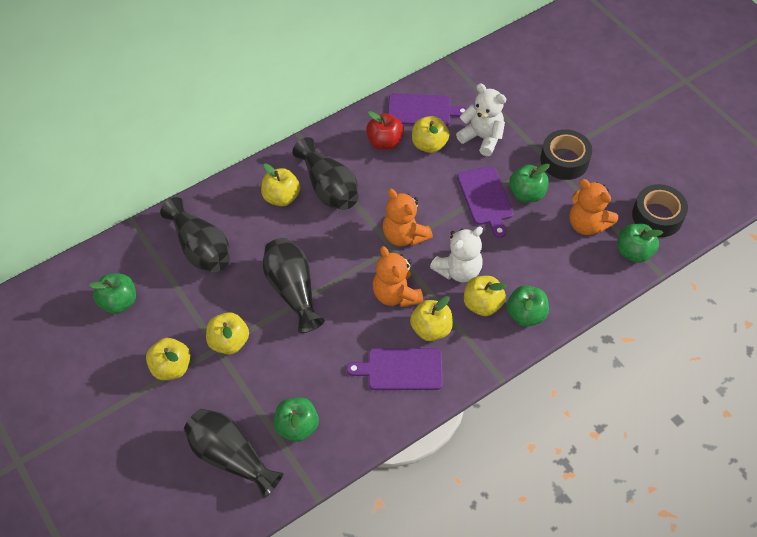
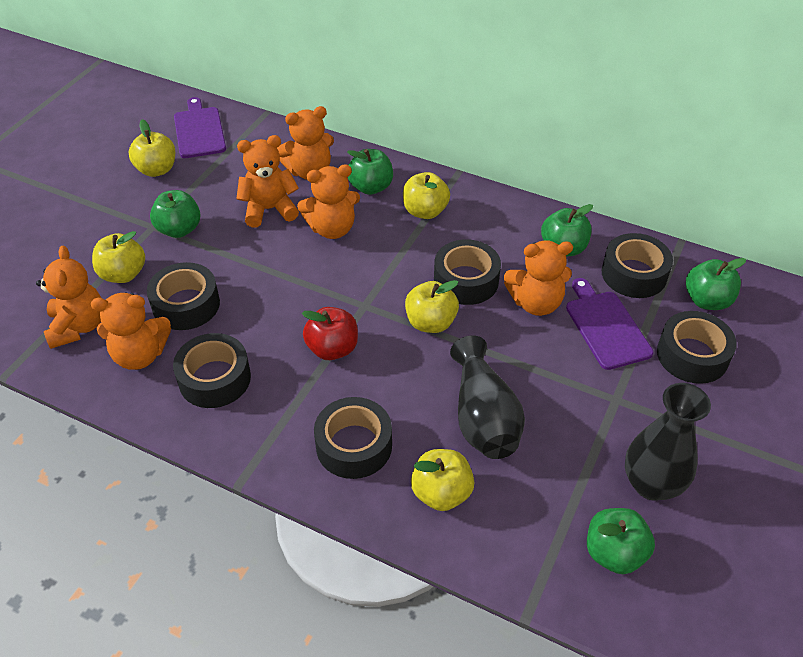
black tape: 2 -> 6
black vase: 4 -> 2
orange teddy bear: 3 -> 6
purple cutting board: 3 -> 2
white teddy bear: 2 -> 0
yellow apple: 6 -> 5

